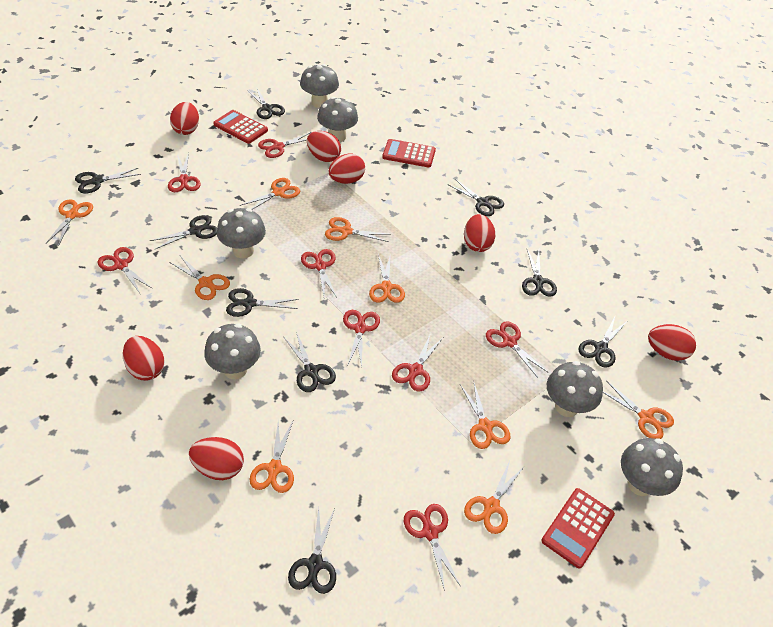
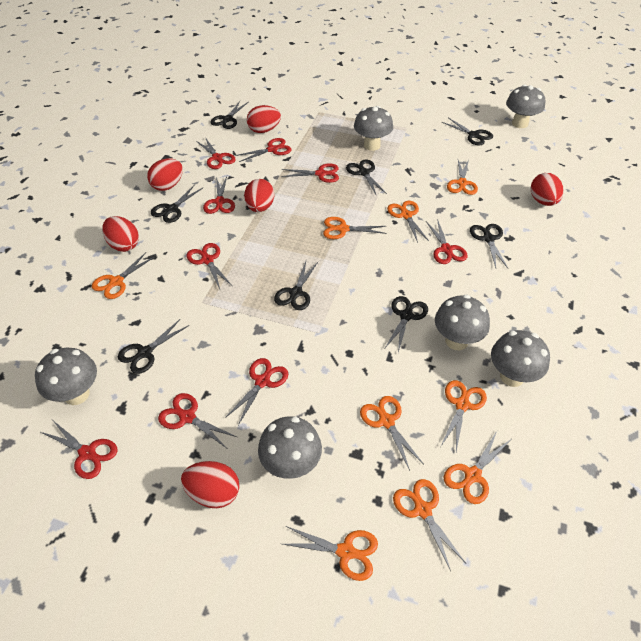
black scissors: 9 -> 8
red calculator: 3 -> 0
red egg: 7 -> 6
red scissors: 8 -> 9

